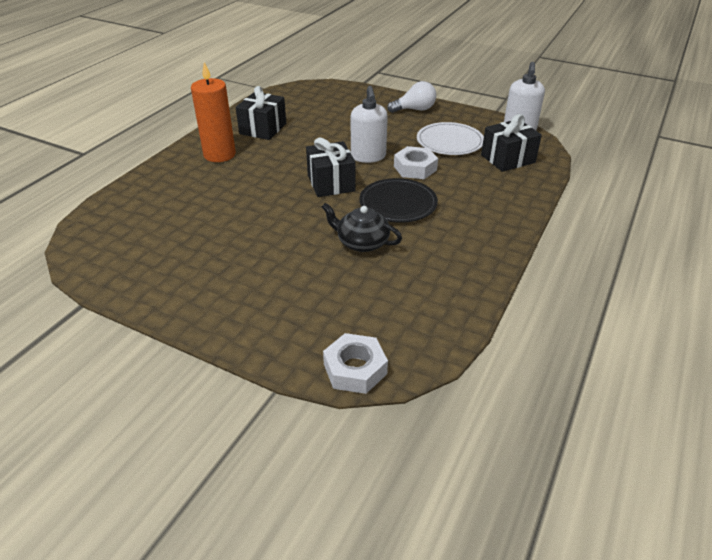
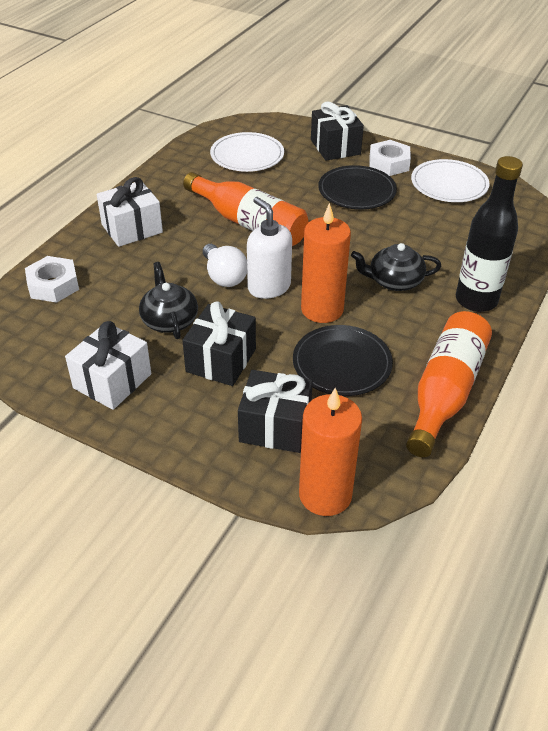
black bottle: 0 -> 1
black plate: 1 -> 2
black teapot: 1 -> 2
orange bottle: 0 -> 2
orange candle: 1 -> 2
white gift: 0 -> 2
white plate: 1 -> 2
white soap dispenser: 2 -> 1

